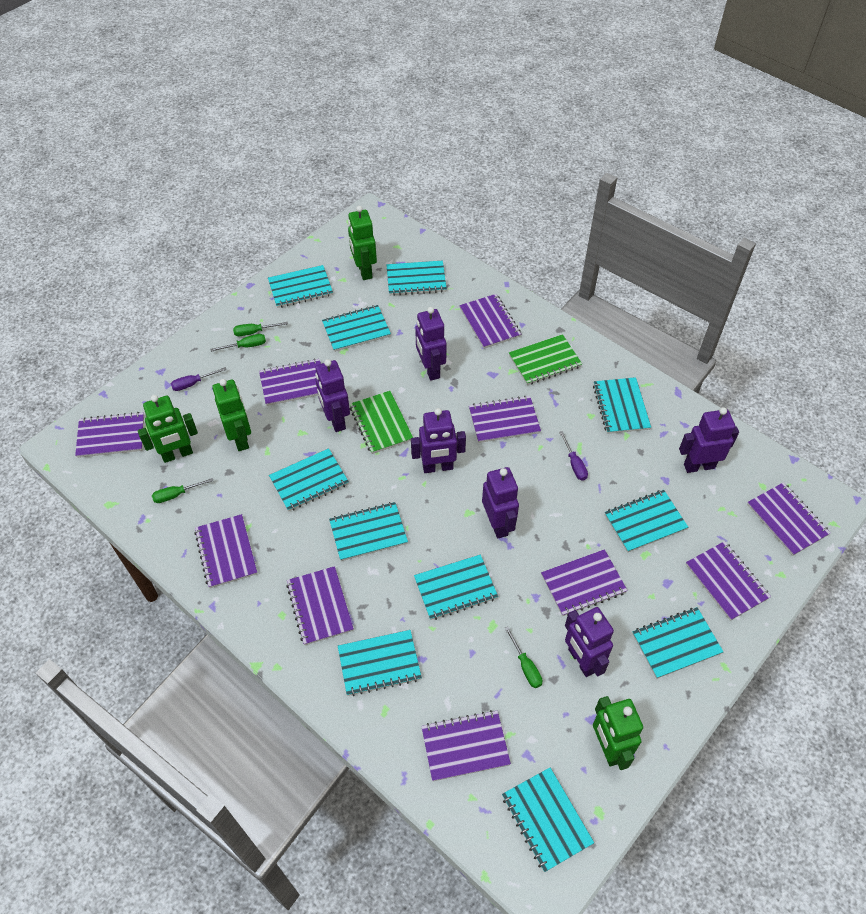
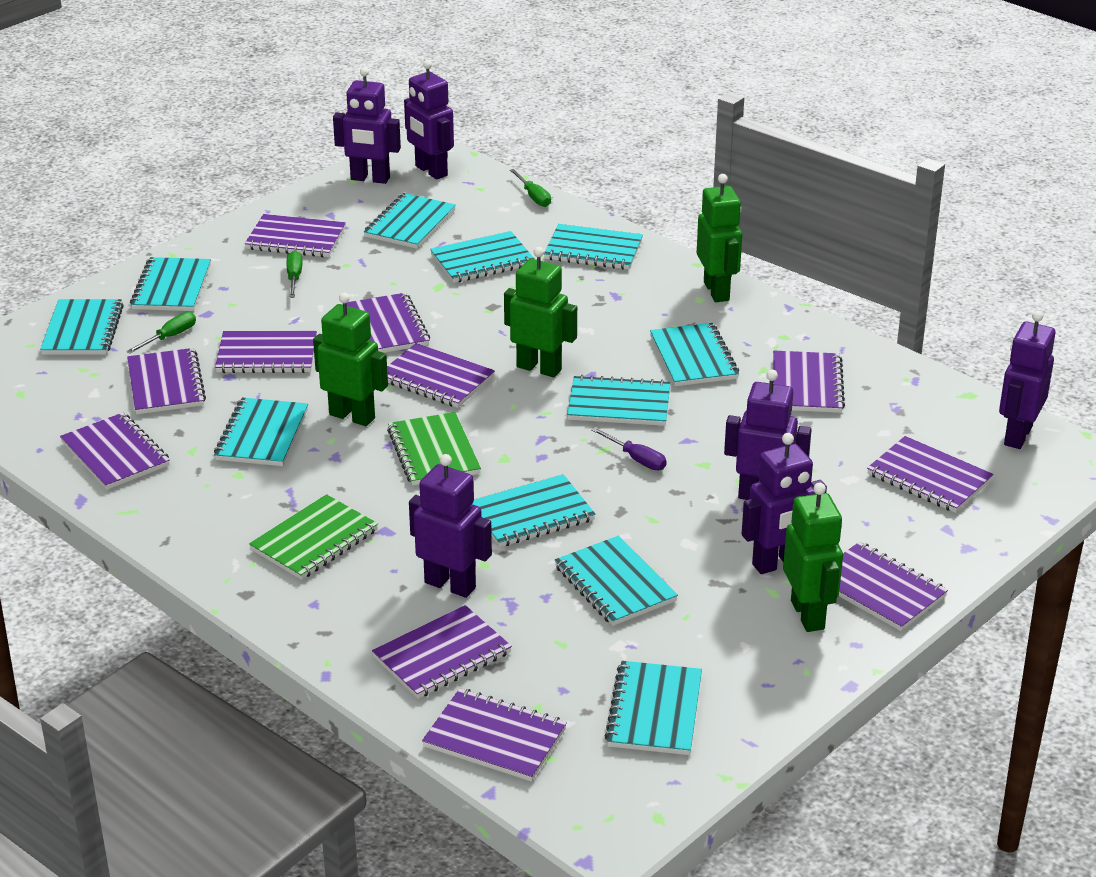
green screwdriver: 4 -> 3
purple notebook: 10 -> 11
purple screwdriver: 2 -> 1

